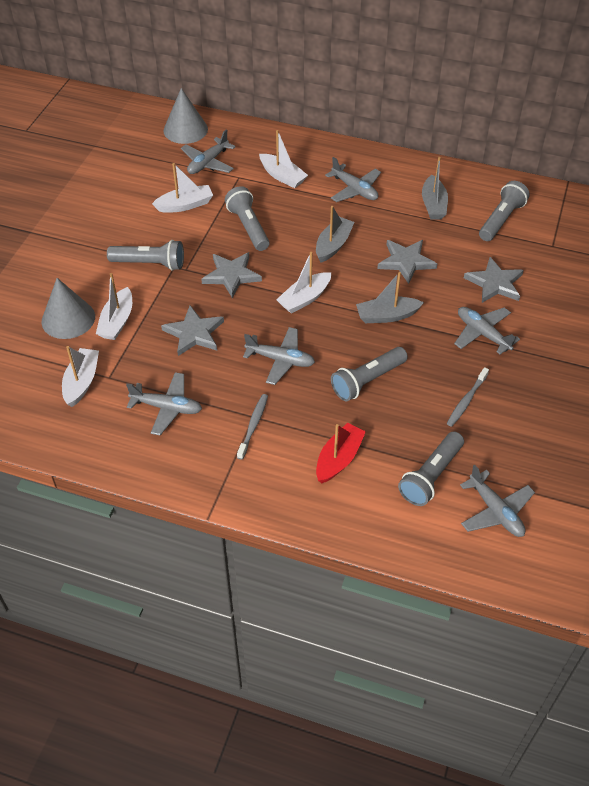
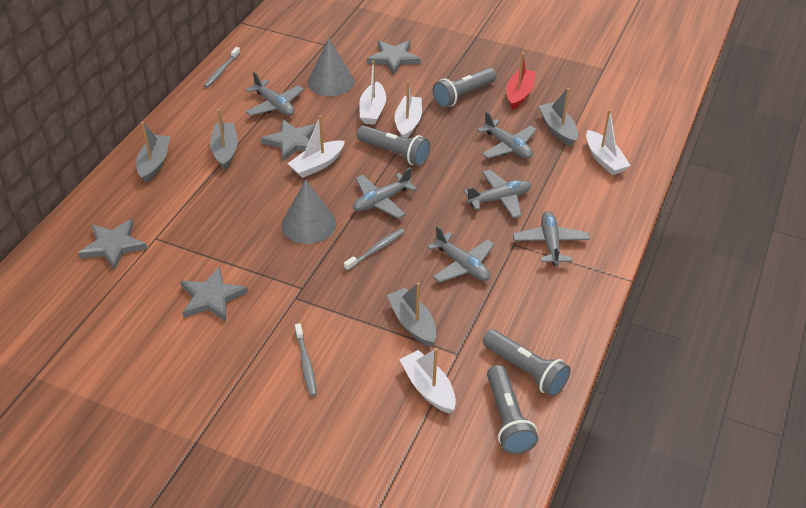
grey boat: 3 -> 4
grey flashlight: 5 -> 4
grey toothbrush: 2 -> 3

